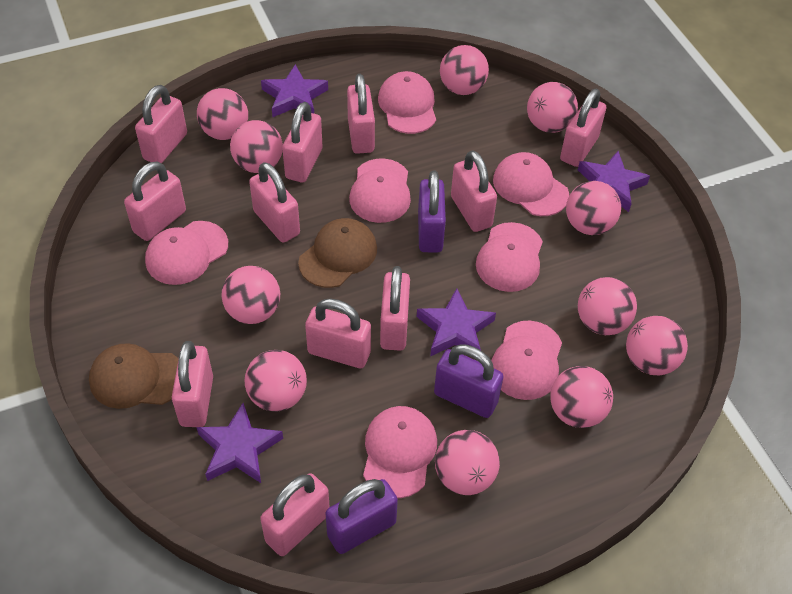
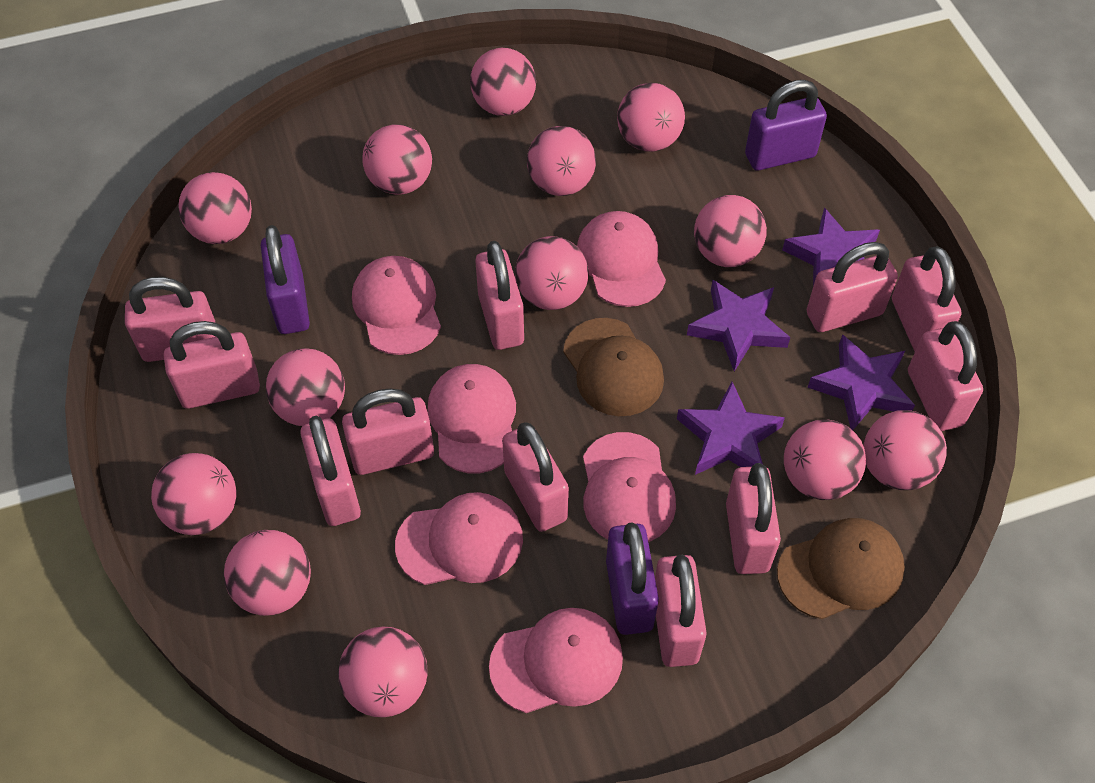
pink ball: 11 -> 13
pink cap: 7 -> 6

